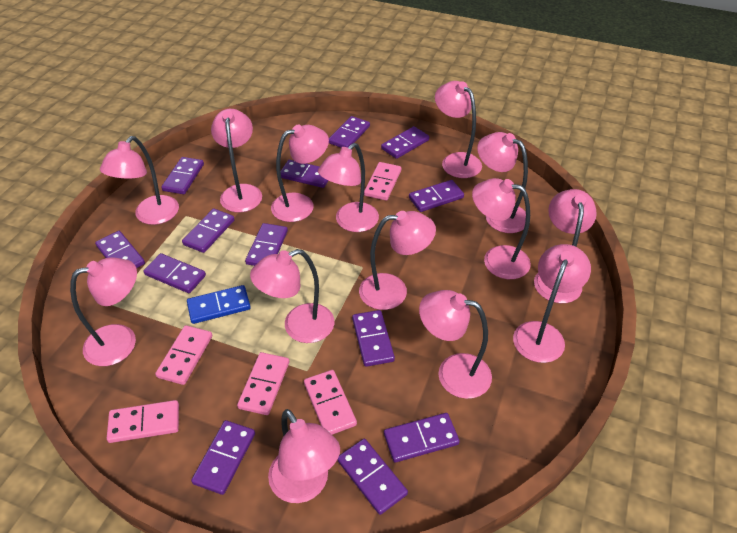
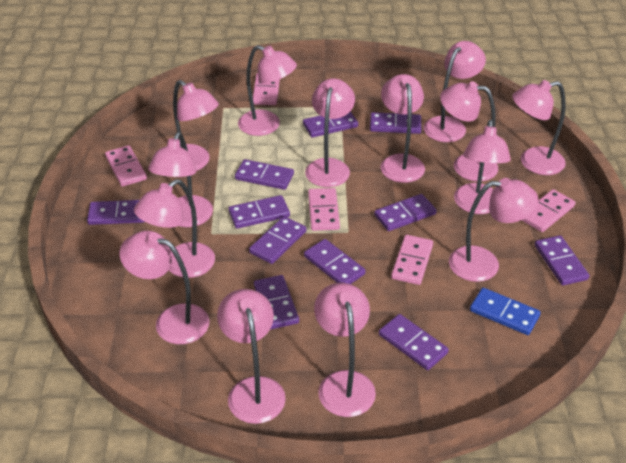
purple domino: 13 -> 11

